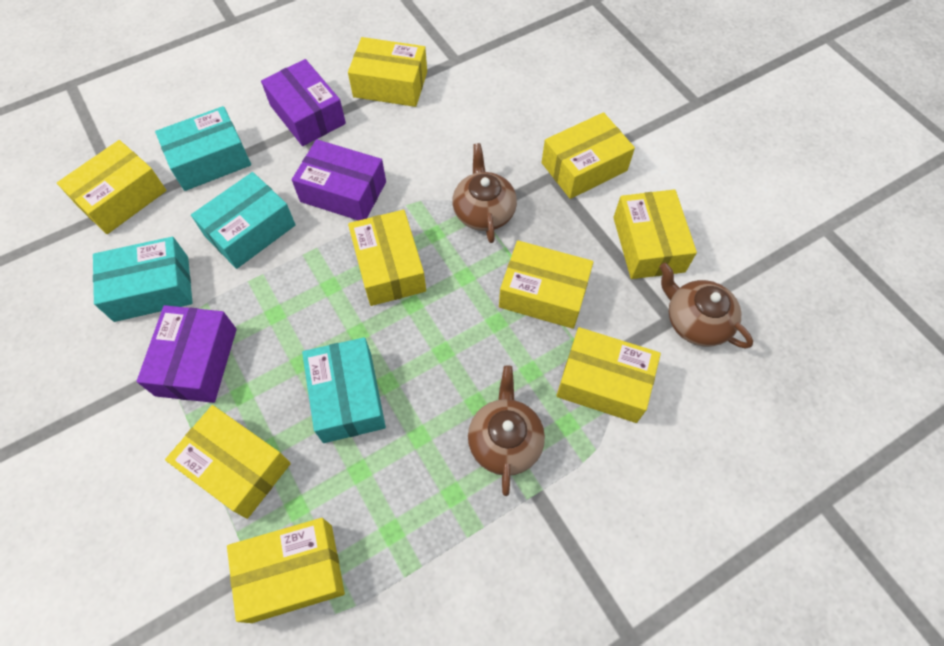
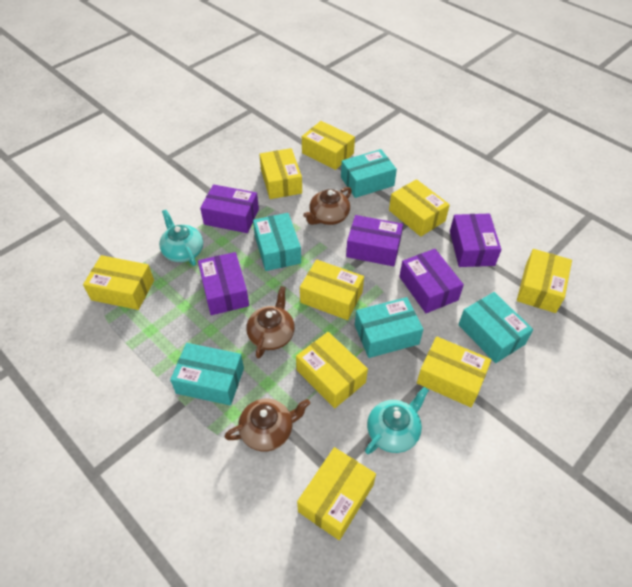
purple box: 3 -> 5
turquoise box: 4 -> 5
turquoise teapot: 0 -> 2

